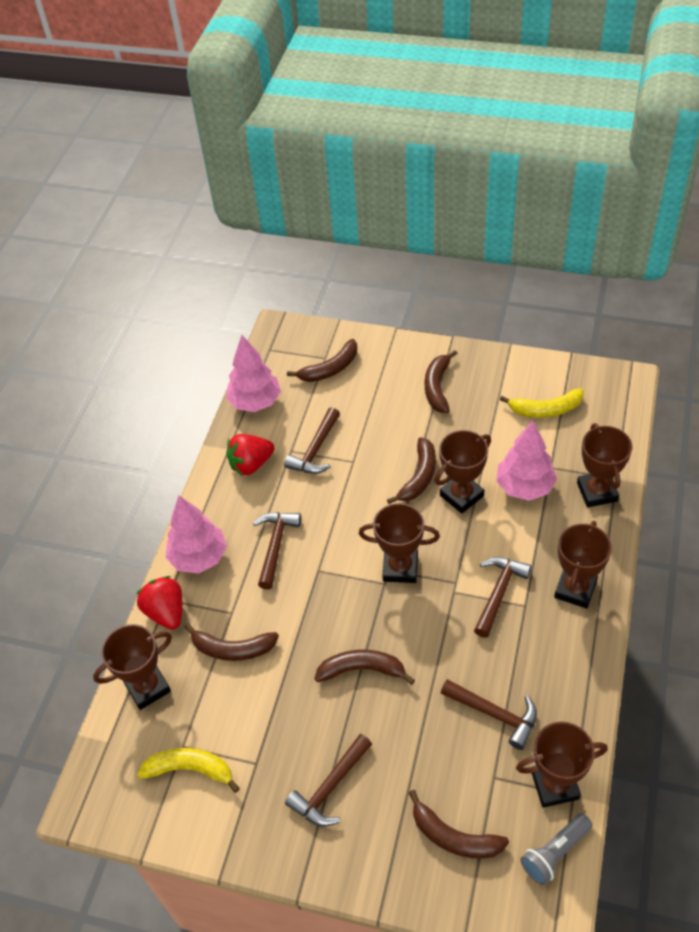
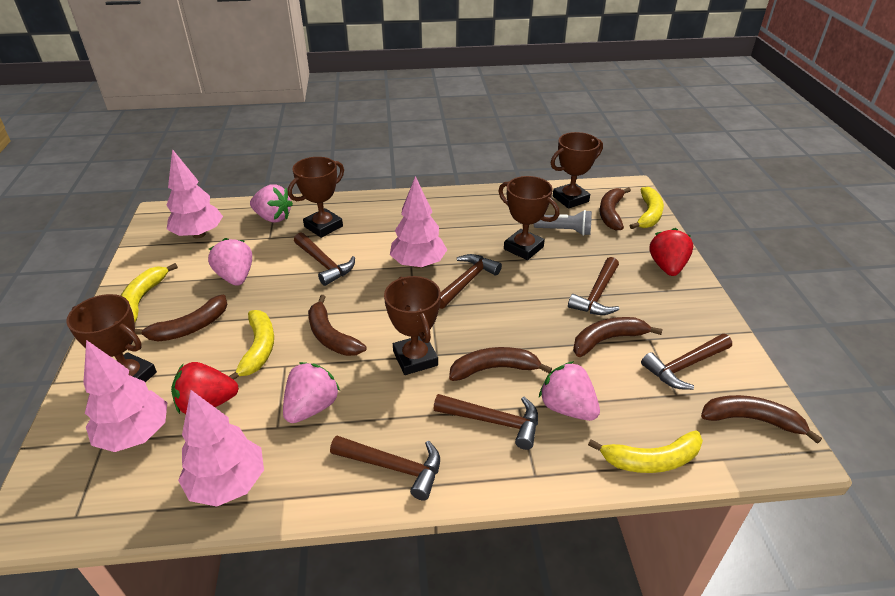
brown hammer: 5 -> 6
brown trophy: 6 -> 5
pink strawberry: 0 -> 4
pink tree: 3 -> 4
yellow banana: 2 -> 4

